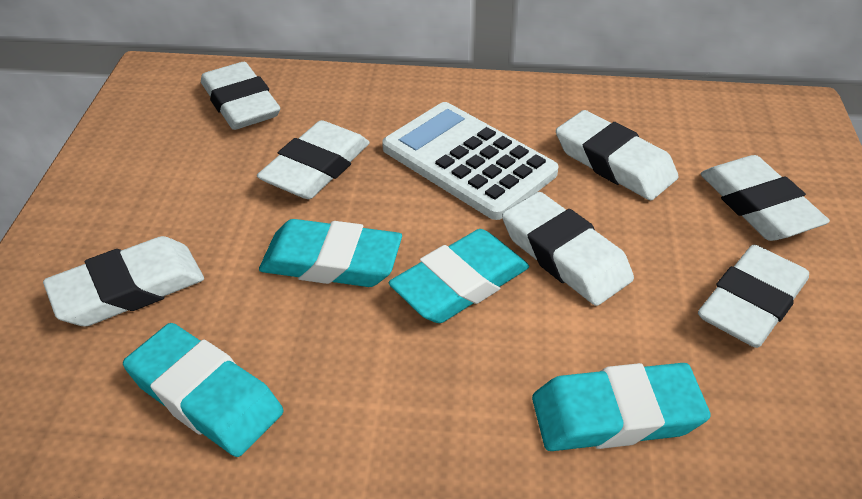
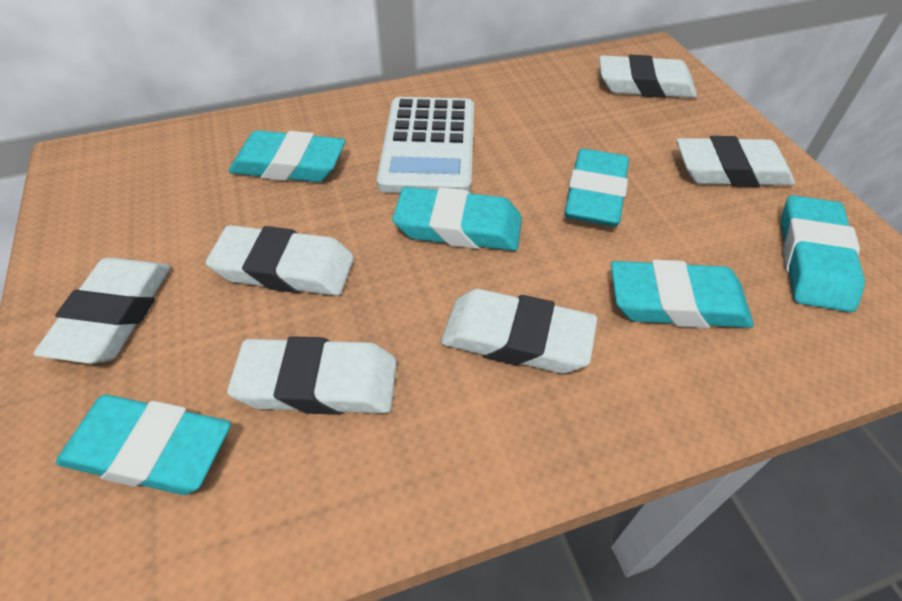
turquoise eraser: 4 -> 6
white eraser: 7 -> 6

